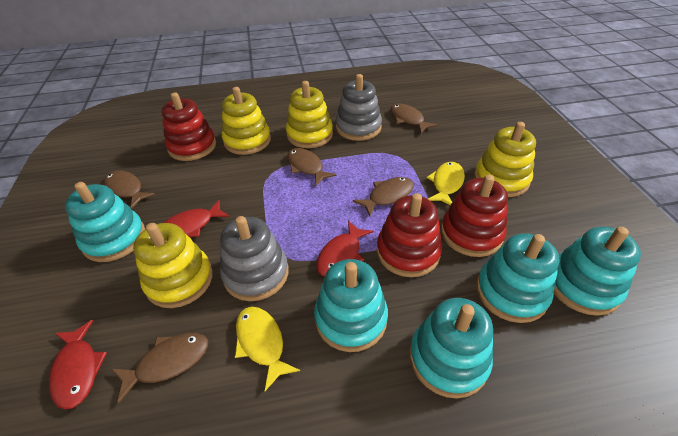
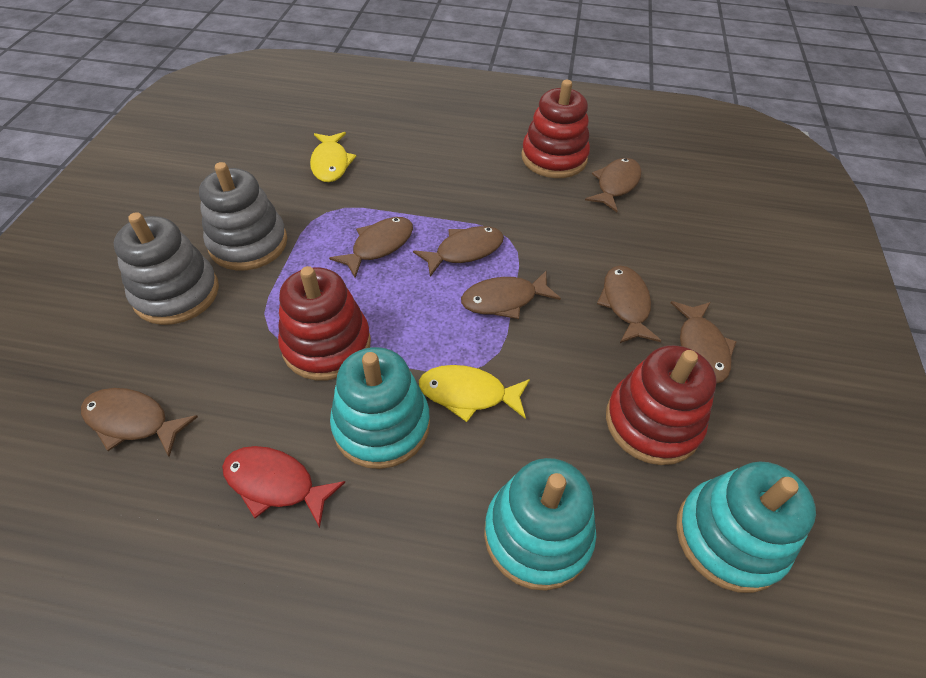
brown fish: 5 -> 7
red fish: 3 -> 1
turquoise stacking toy: 5 -> 3
yellow stacking toy: 4 -> 0

